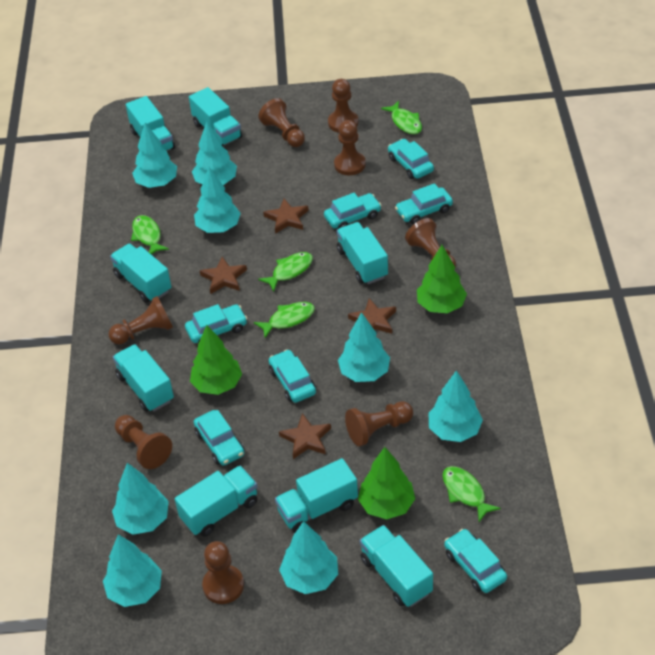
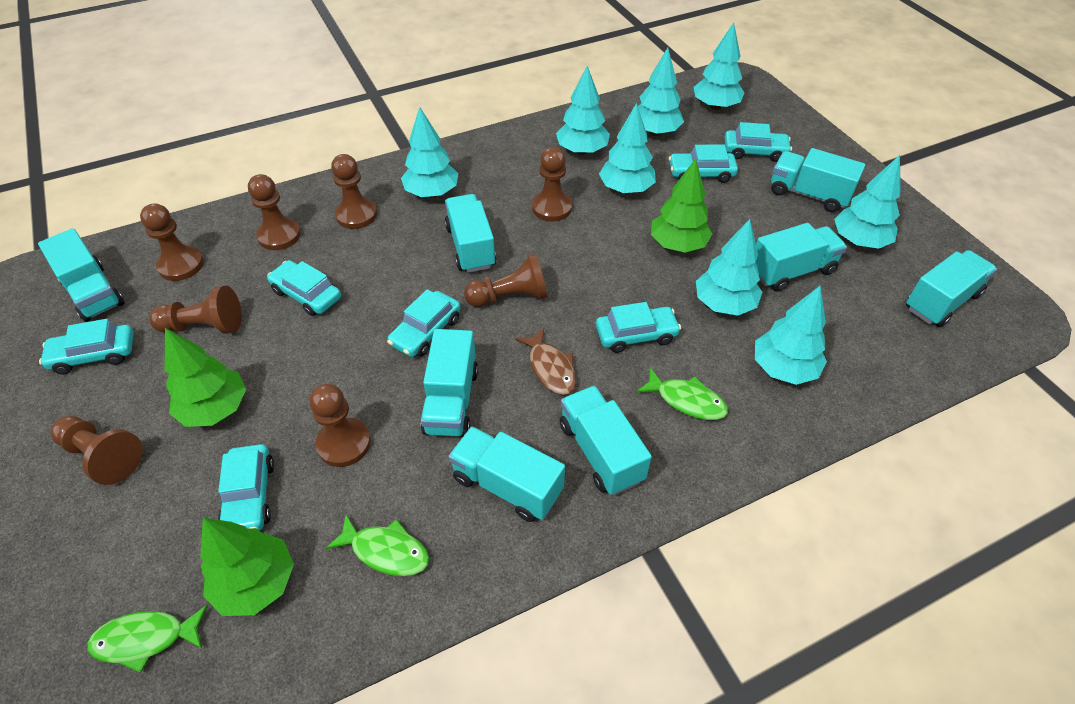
brown fish: 0 -> 1
brown star: 4 -> 0
green fish: 5 -> 3

